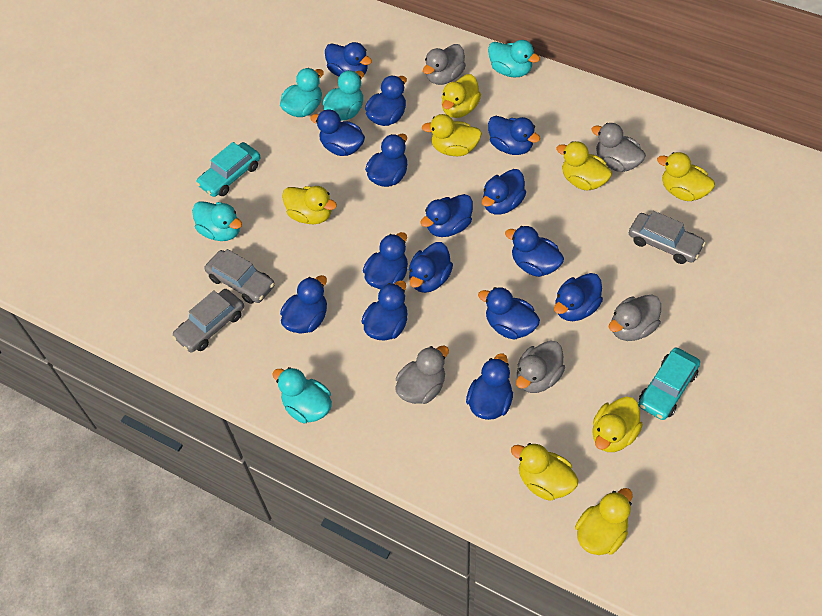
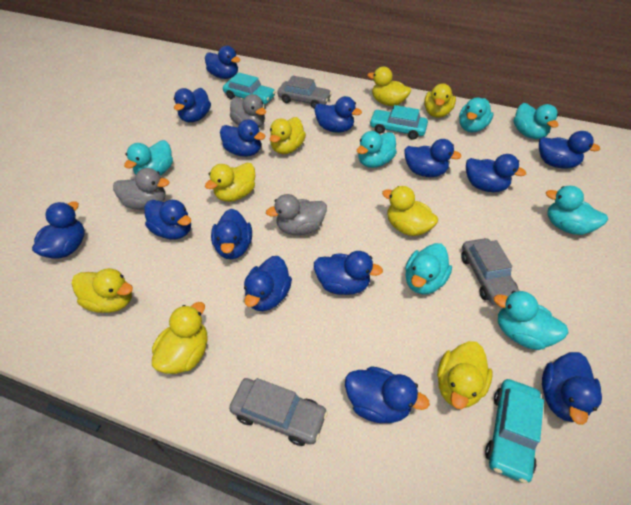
blue duck: 15 -> 14
grey duck: 5 -> 3
turquoise car: 2 -> 3
turquoise duck: 5 -> 7

